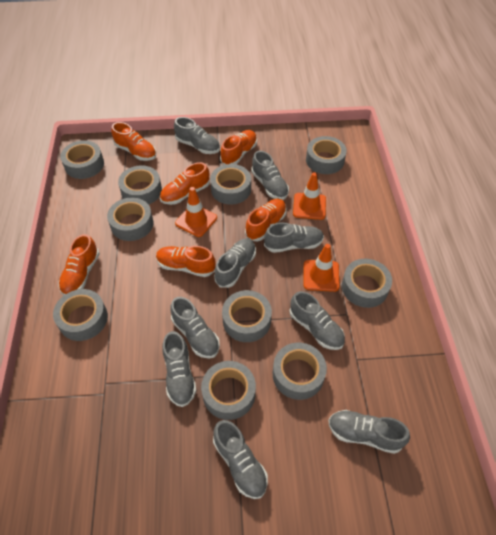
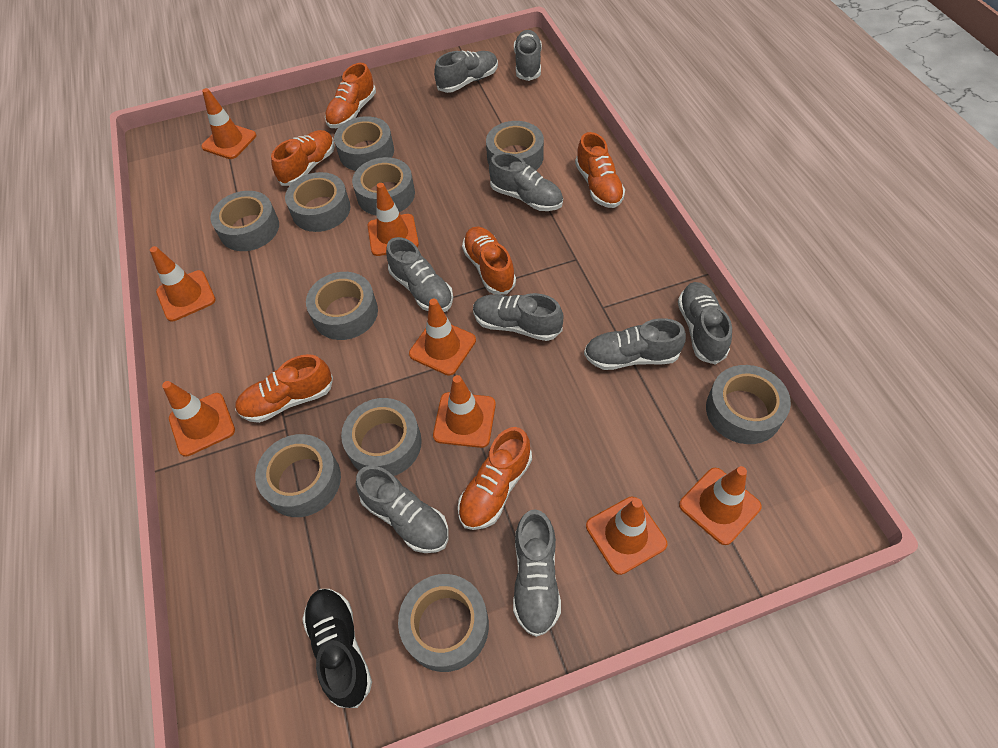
black shoe: 0 -> 1
orange traffic cone: 3 -> 8

